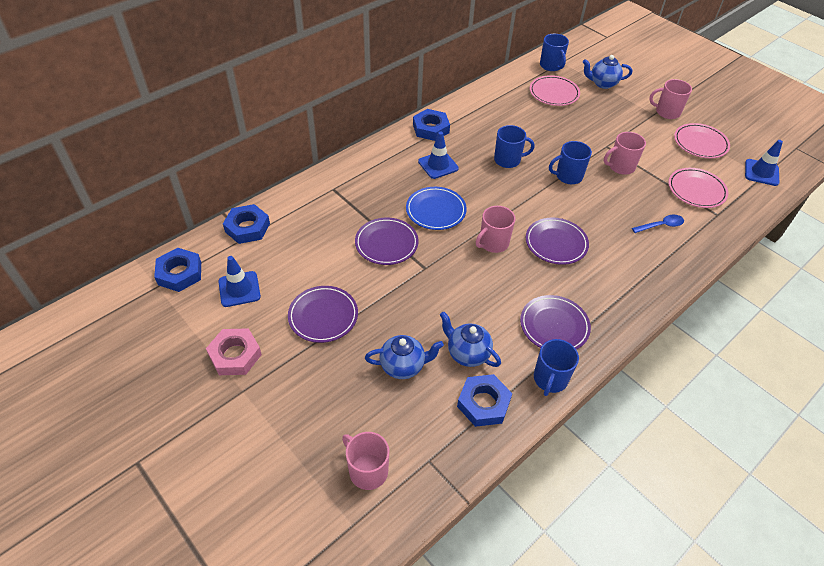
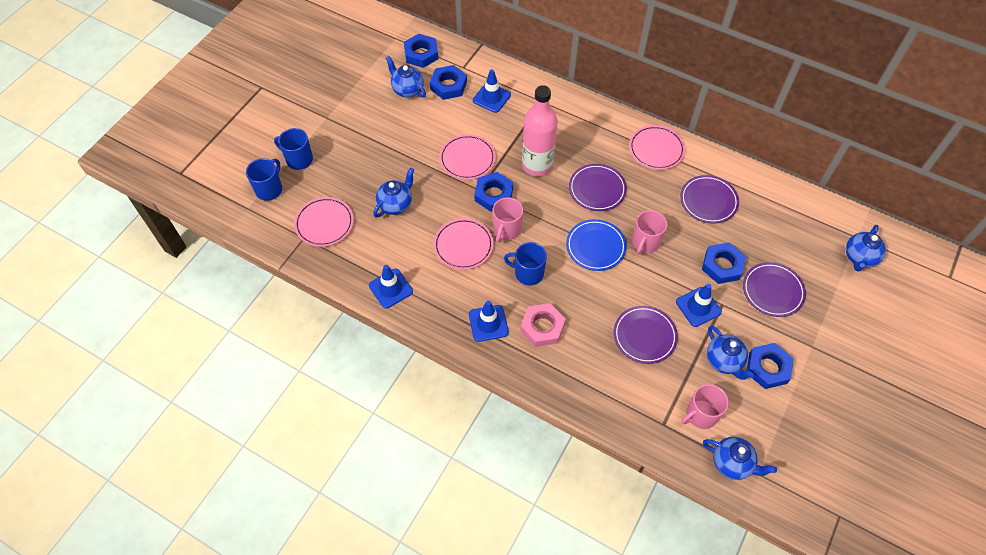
blue mug: 4 -> 3
blue nut: 4 -> 5
blue spoon: 1 -> 0
blue teapot: 3 -> 5
blue traffic cone: 3 -> 4
pink bottle: 0 -> 1
pink mug: 4 -> 3
pink plate: 3 -> 4

